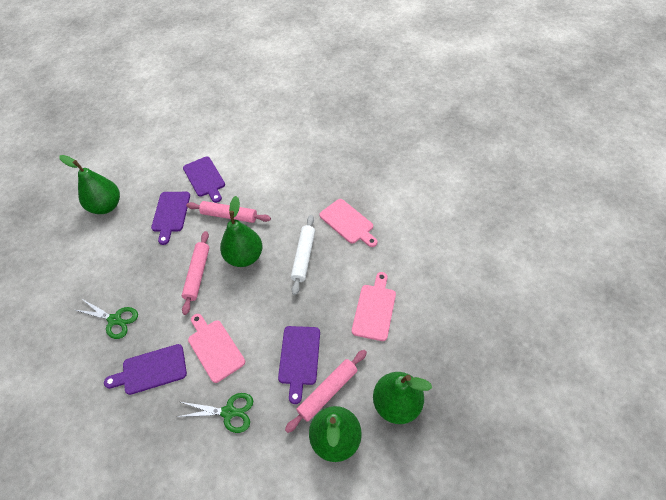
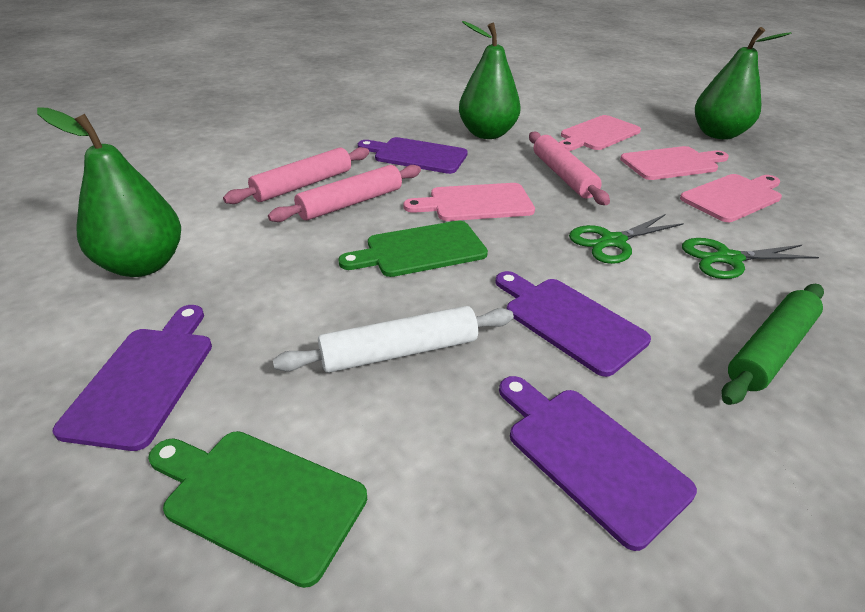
green cutting board: 0 -> 2
green pear: 4 -> 3
green rolling pin: 0 -> 1
pink cutting board: 3 -> 4

